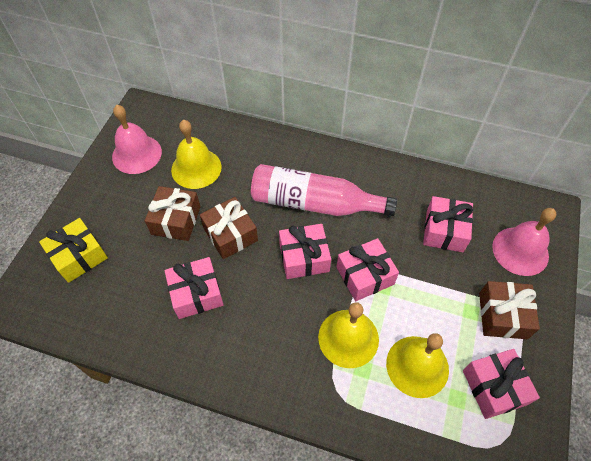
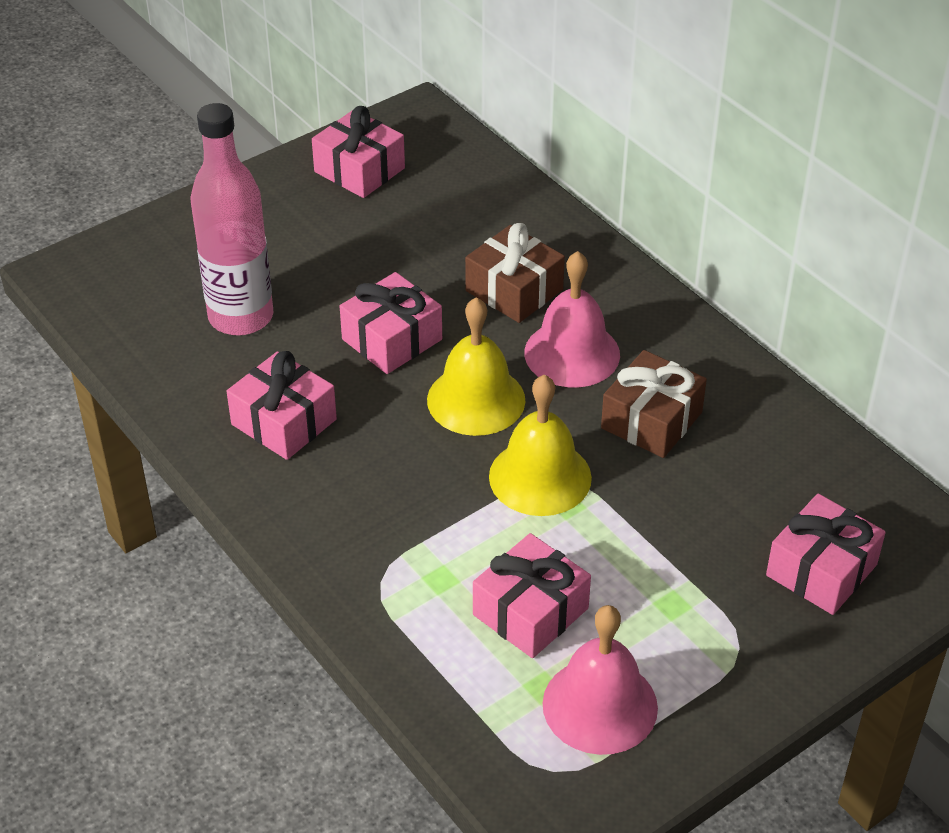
brown gift: 3 -> 2
yellow bell: 3 -> 2
yellow gift: 1 -> 0

